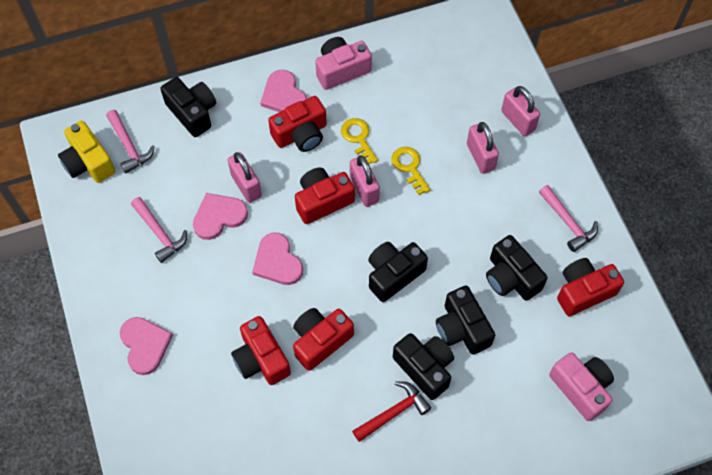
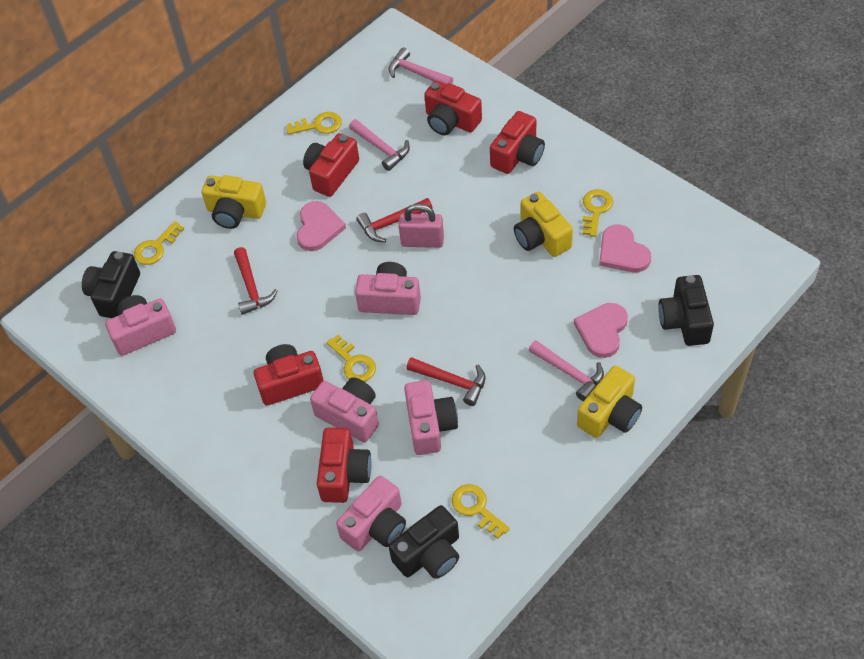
black camera: 5 -> 3
pink camera: 2 -> 5
pink heart: 4 -> 3
pink padlock: 4 -> 1
red hammer: 1 -> 3
yellow camera: 1 -> 3
yellow key: 2 -> 5

